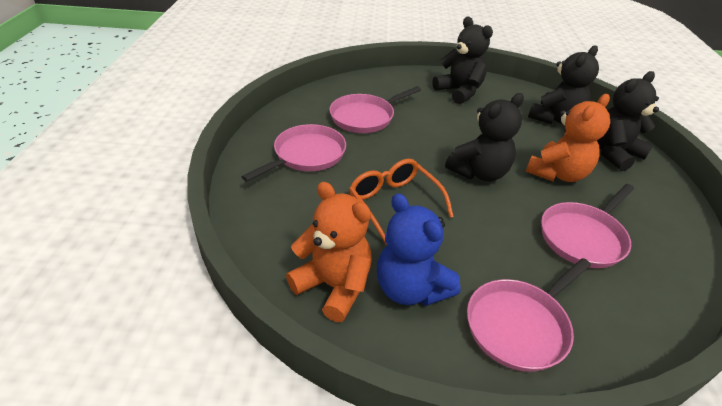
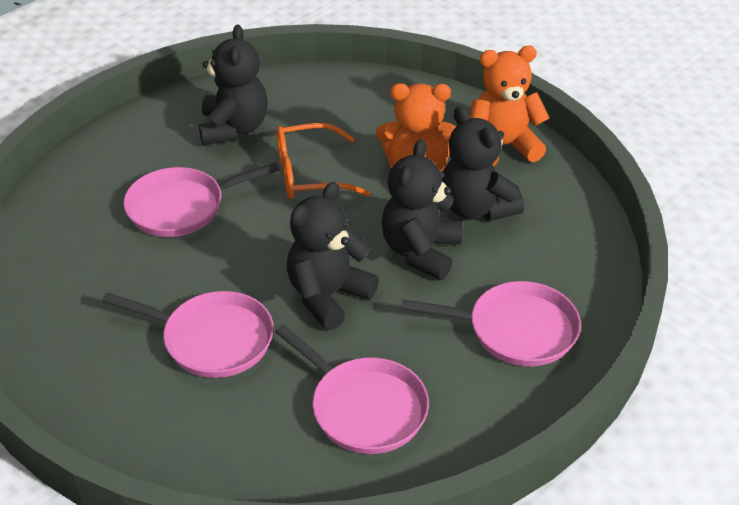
blue teddy bear: 1 -> 0

